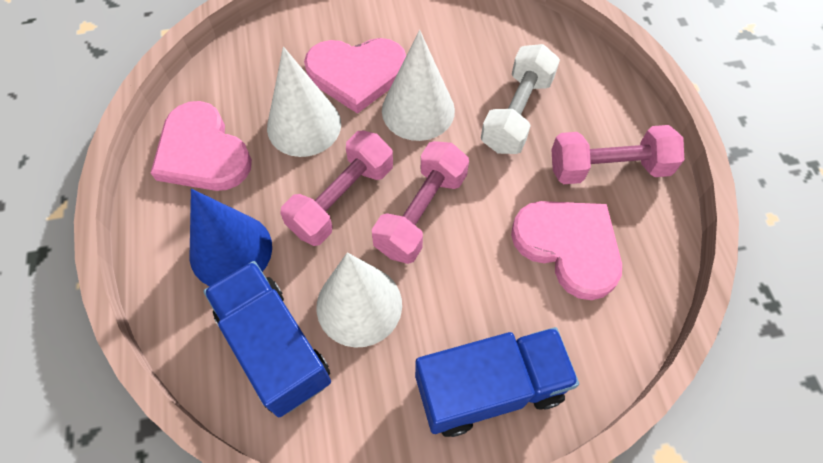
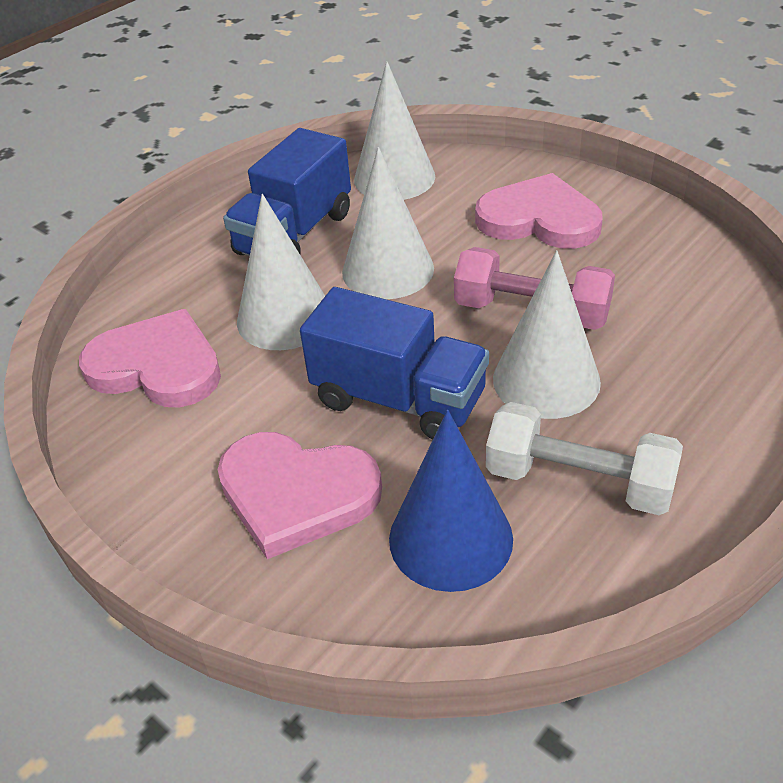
pink dumbbell: 3 -> 1
white cone: 3 -> 4

